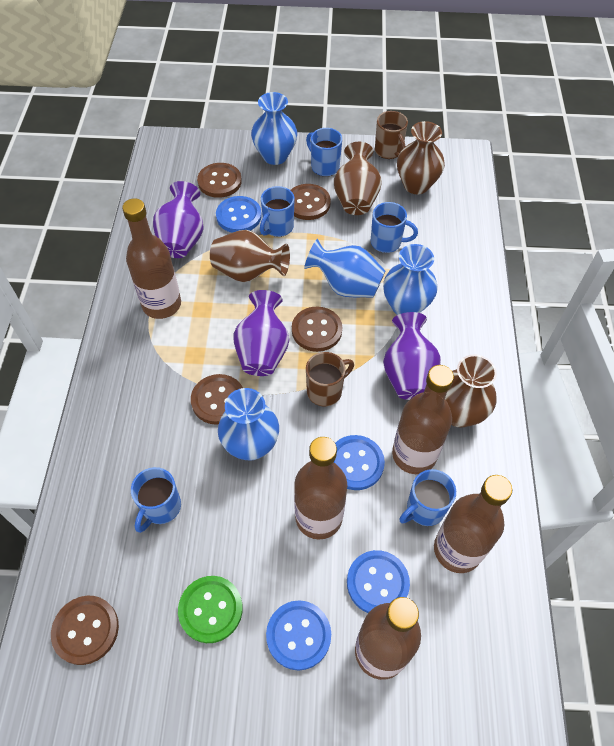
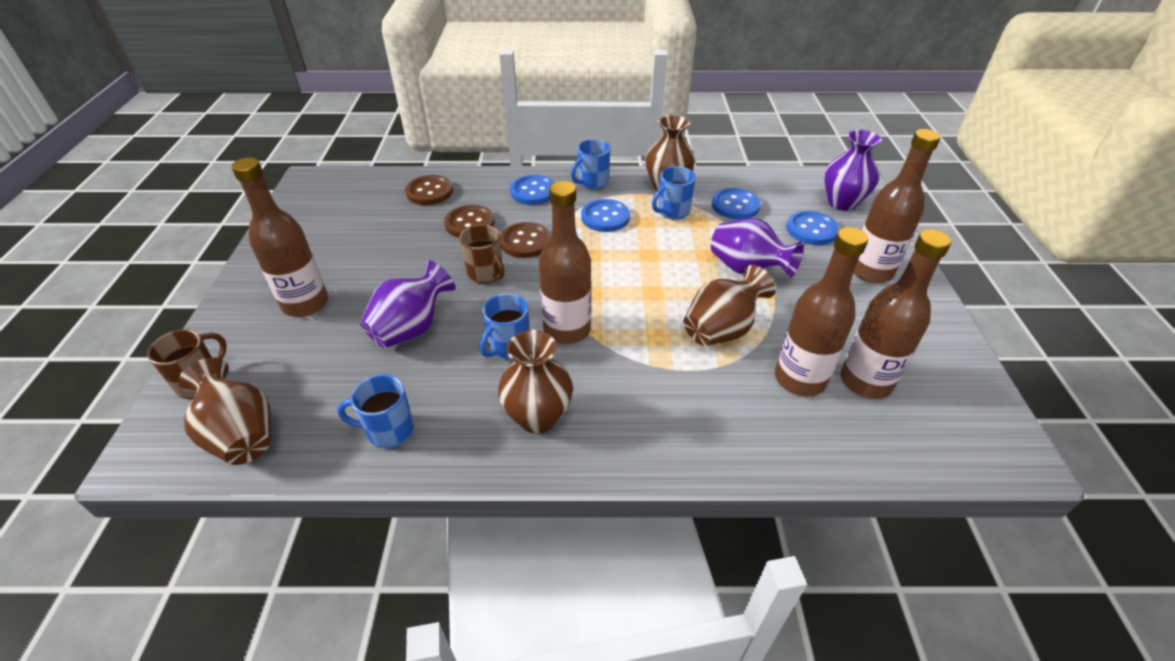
blue mug: 5 -> 4
blue vase: 4 -> 0
brown button: 5 -> 3
green button: 1 -> 0

